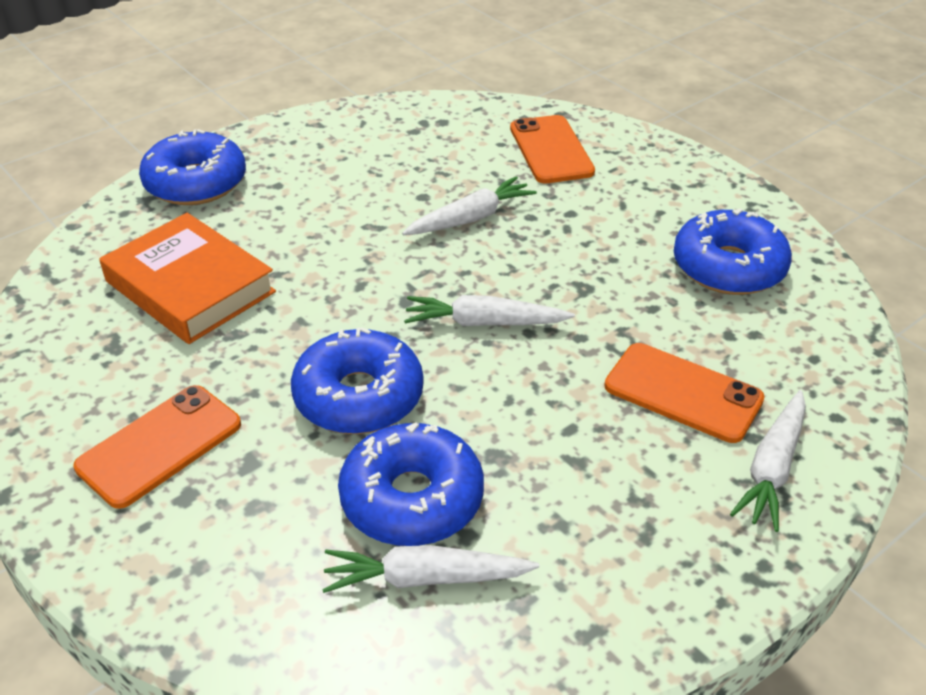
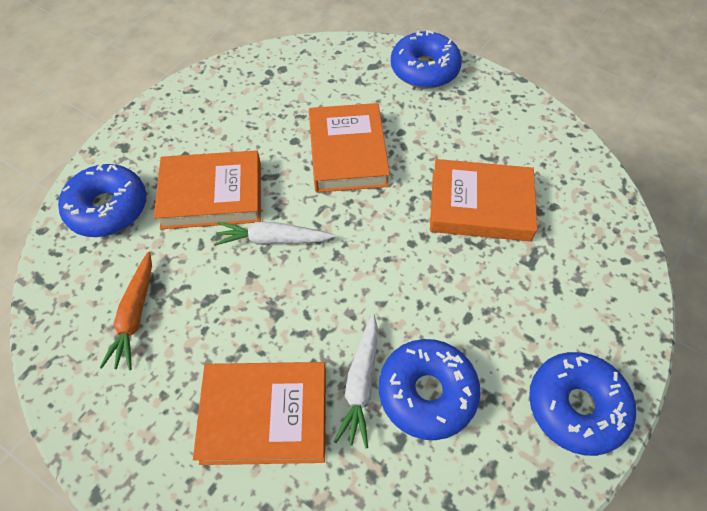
orange book: 1 -> 4
orange carrot: 0 -> 1
orange phone: 3 -> 0
white carrot: 4 -> 2

